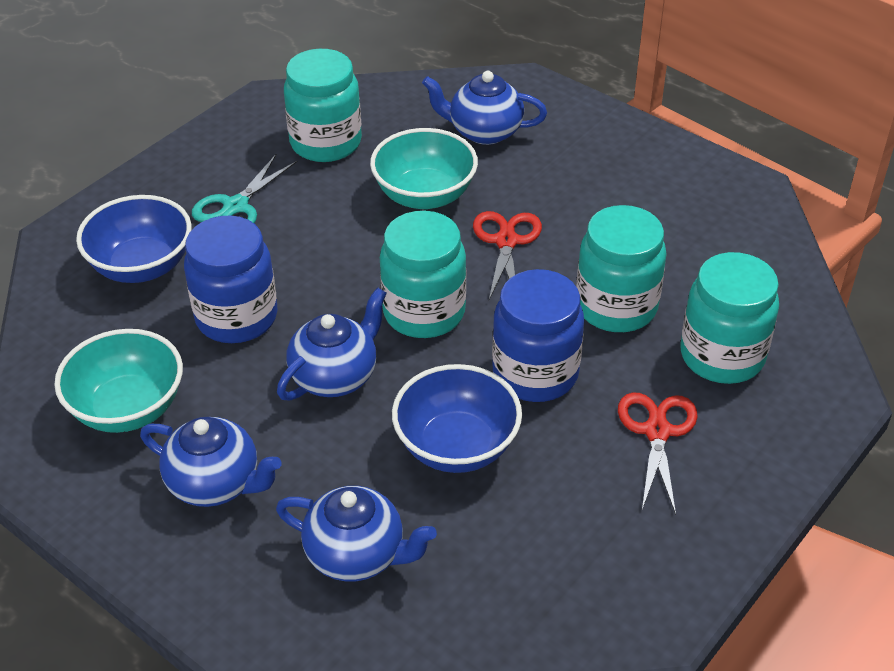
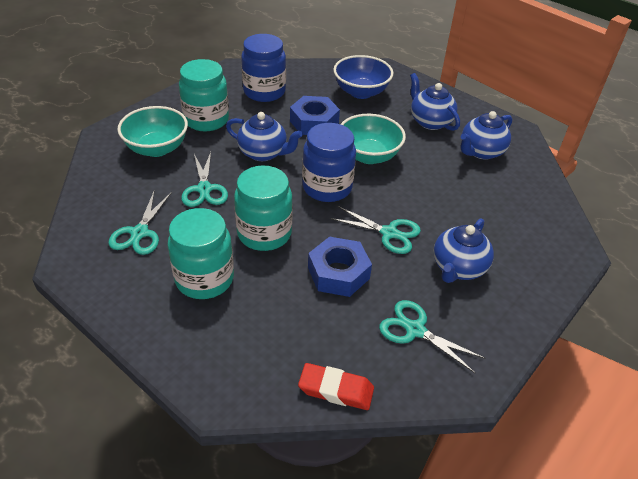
blue bowl: 2 -> 1
blue nut: 0 -> 2
red eraser: 0 -> 1
red scissors: 2 -> 0
turquoise jar: 4 -> 3
turquoise scissors: 1 -> 4

